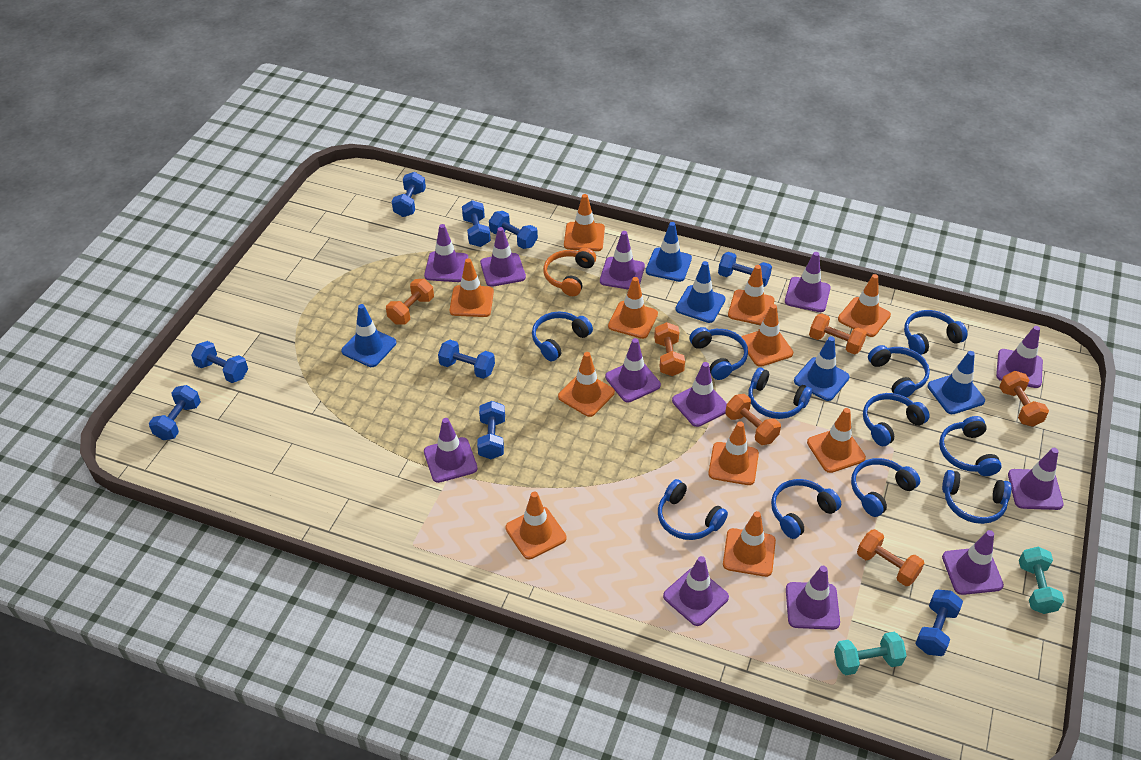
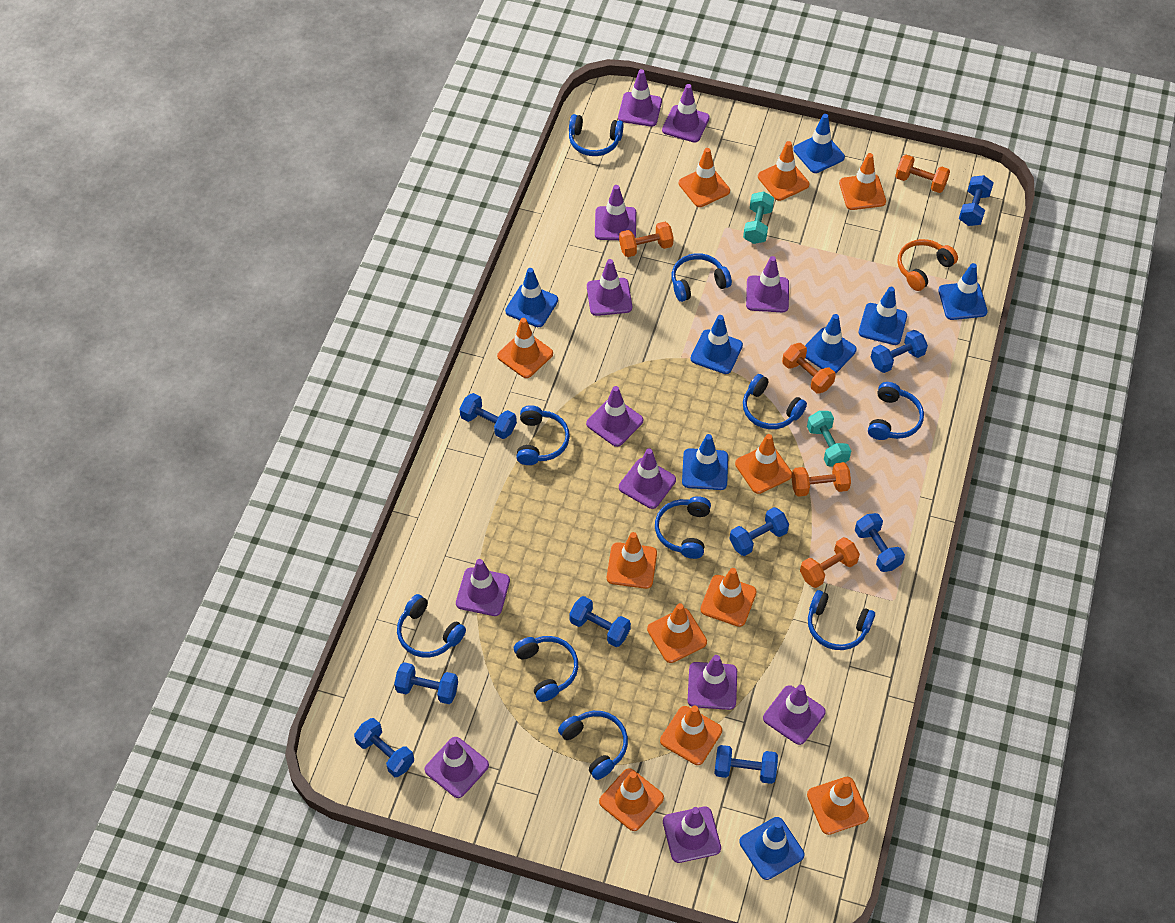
blue headphones: 11 -> 10
blue traffic cone: 5 -> 8
orange dumbbell: 6 -> 5

